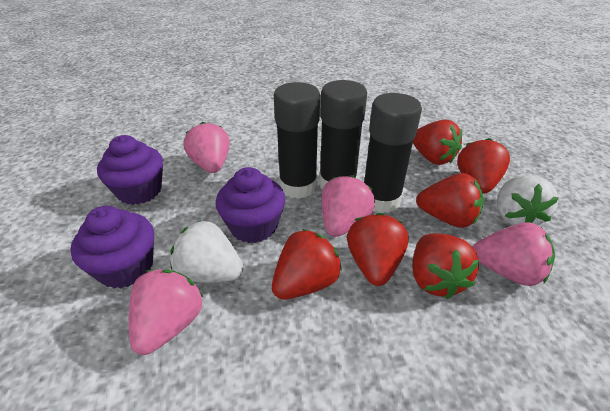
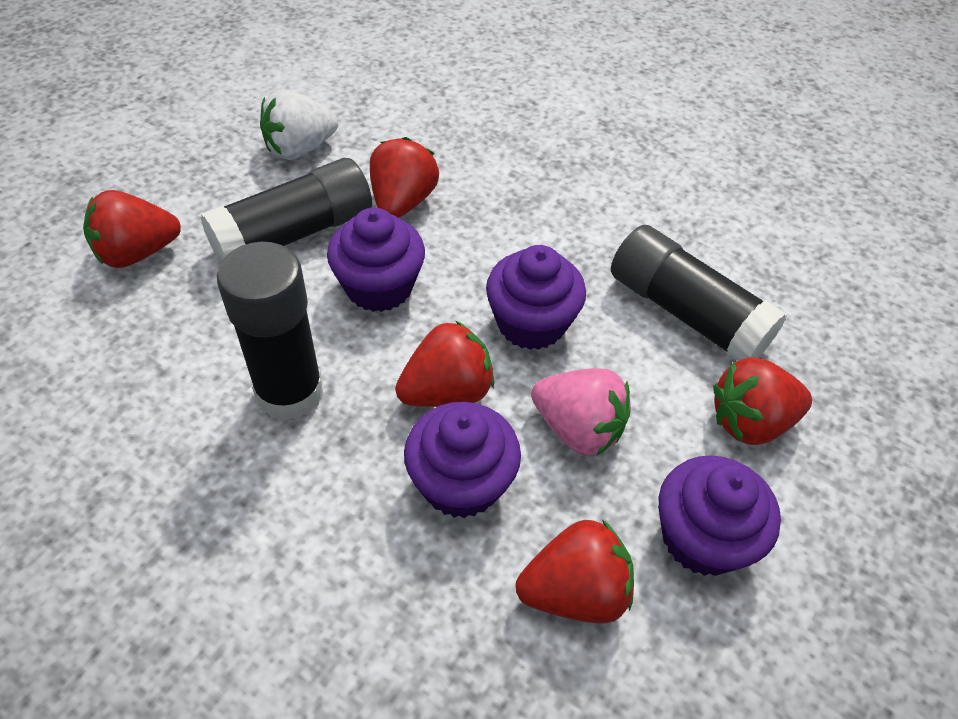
pink strawberry: 4 -> 1
purple cupcake: 3 -> 4
red strawberry: 6 -> 5
white strawberry: 2 -> 1

